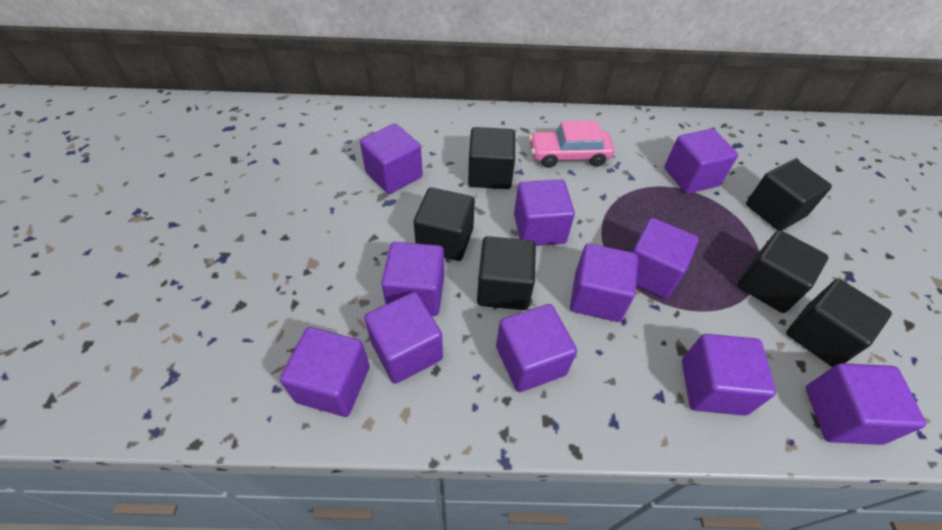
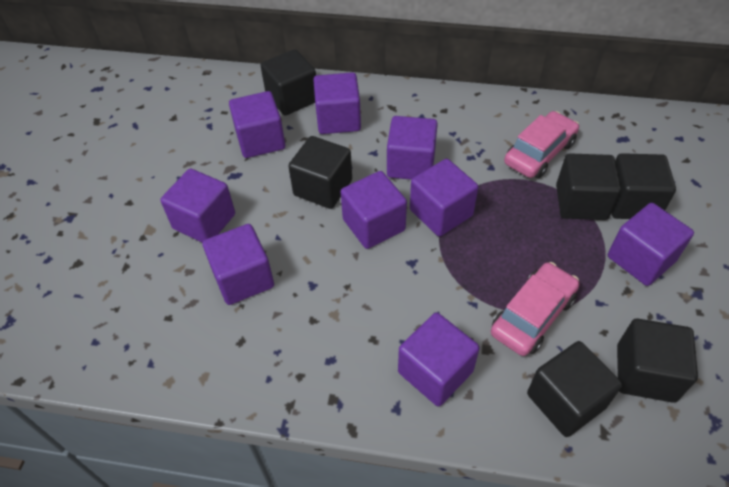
pink car: 1 -> 2
purple cube: 11 -> 9

